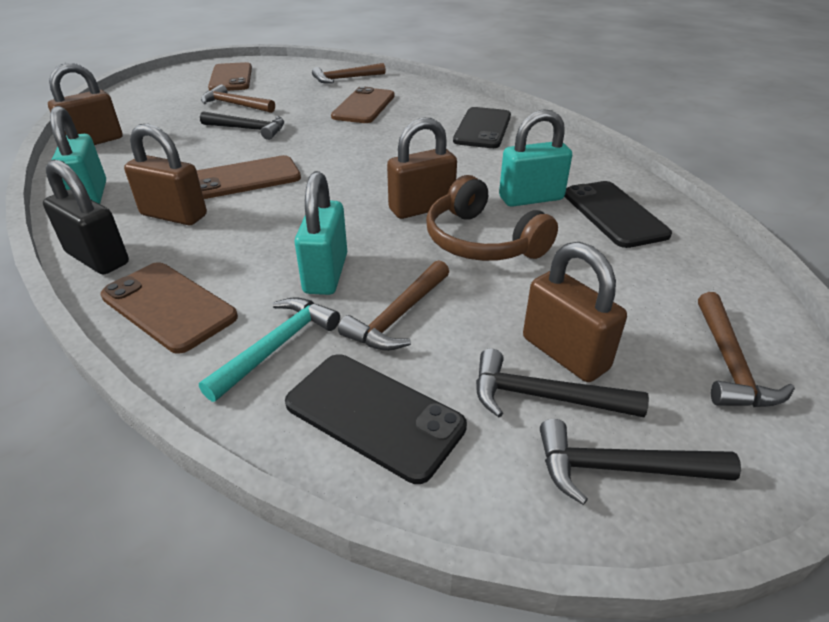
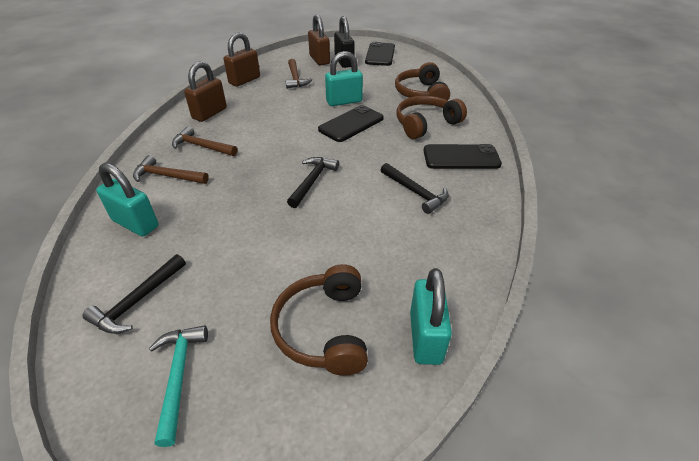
brown hammer: 4 -> 3
brown headphones: 1 -> 3
brown padlock: 4 -> 3
brown phone: 4 -> 0

